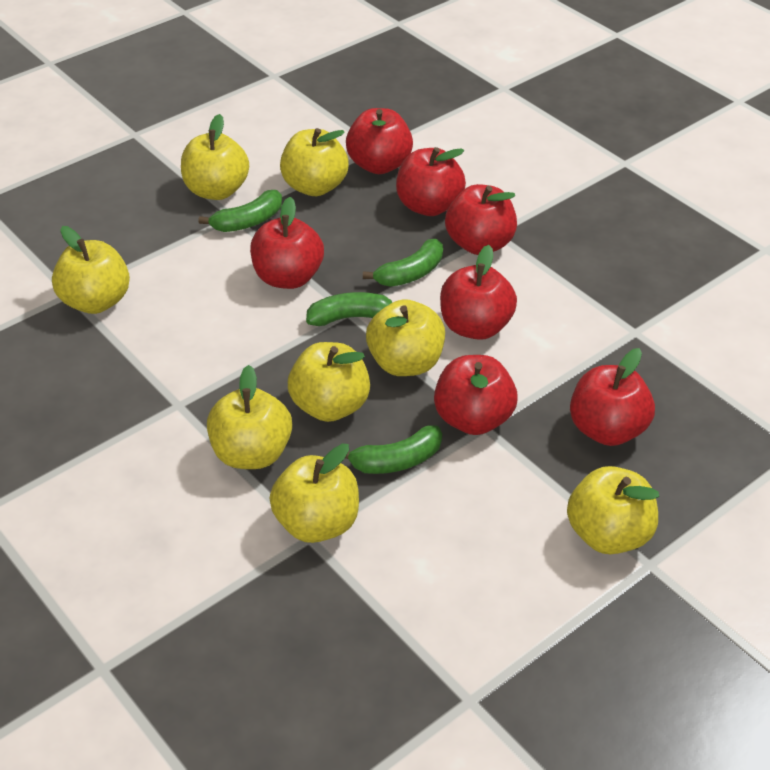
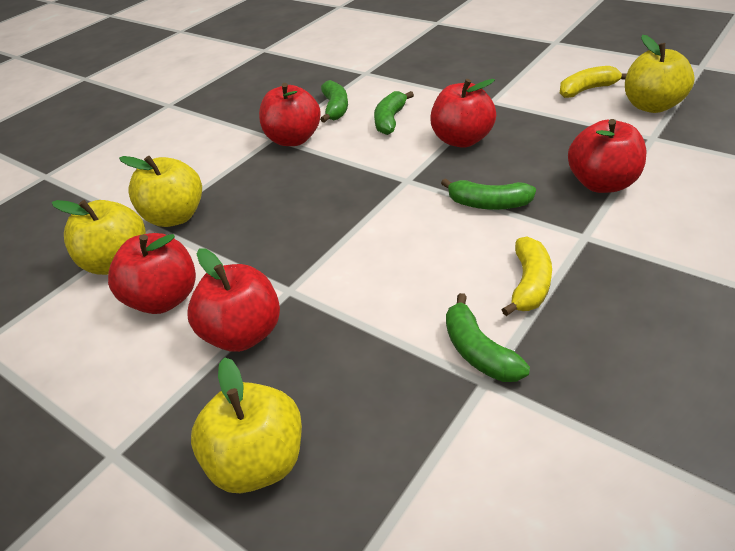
red apple: 7 -> 5
yellow apple: 8 -> 4
yellow banana: 0 -> 2

